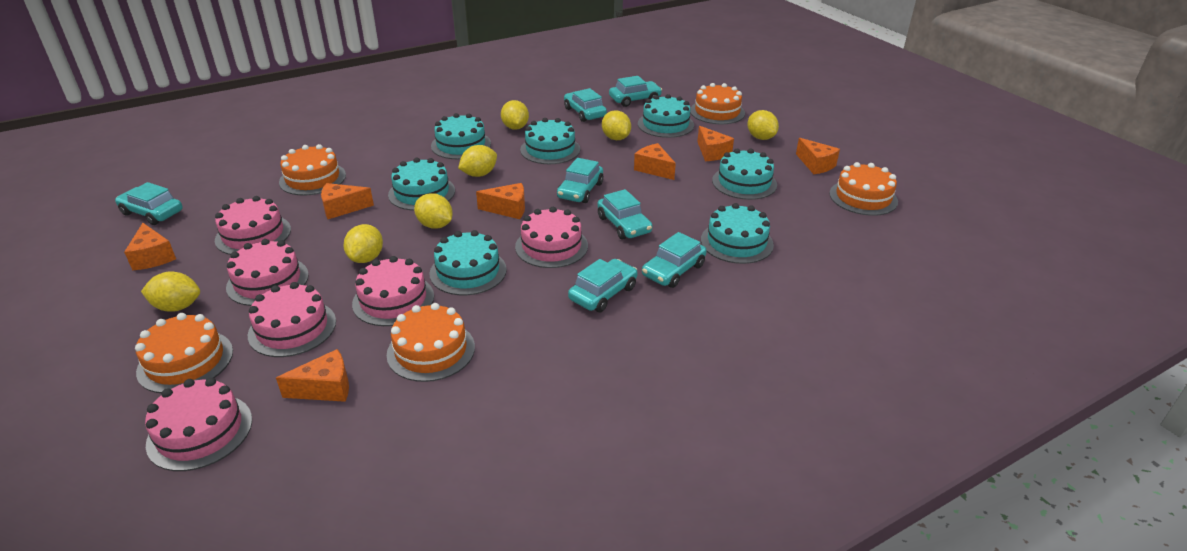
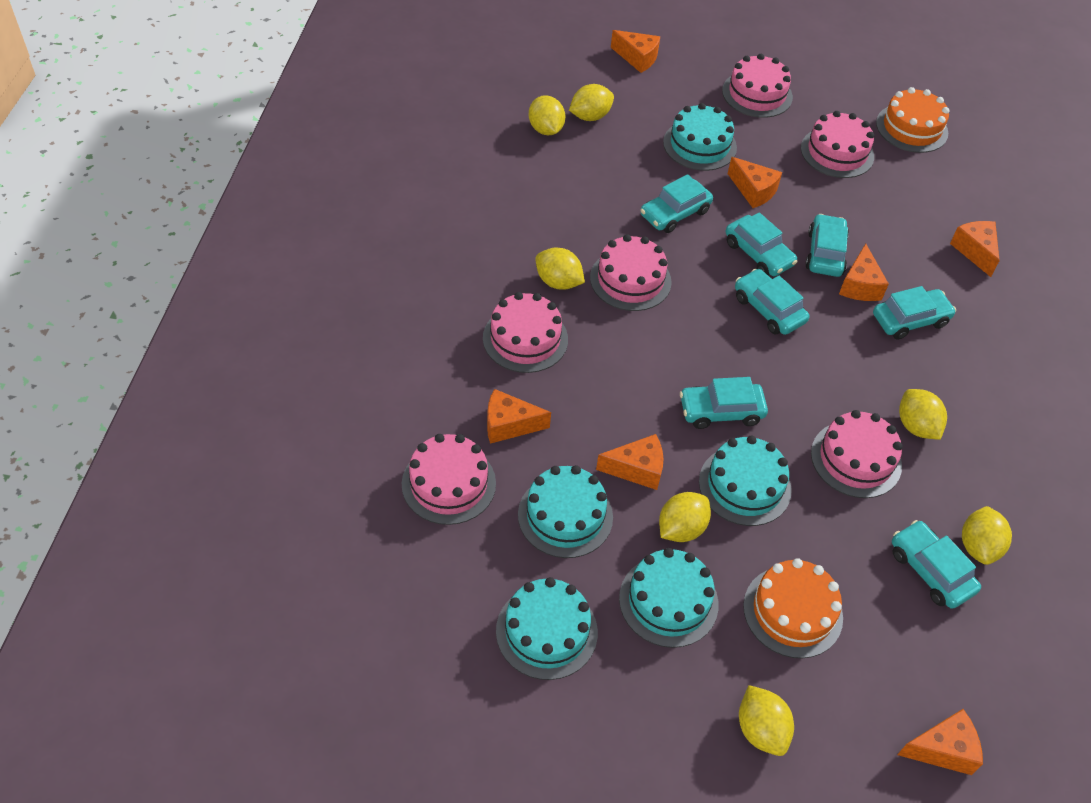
orange cake: 5 -> 2
turquoise cake: 7 -> 5

